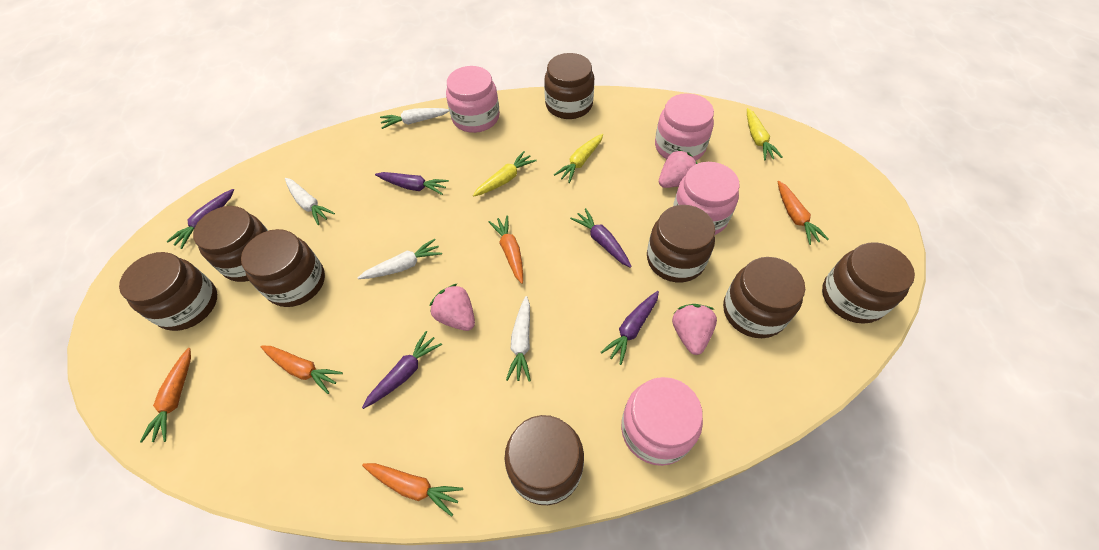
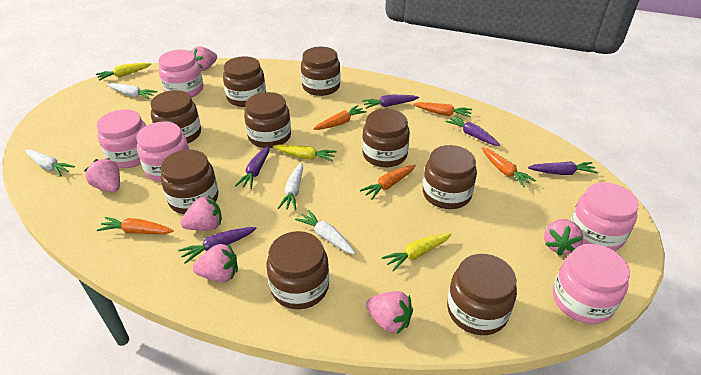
brown jar: 8 -> 9
pink jar: 4 -> 5
pink strawberry: 3 -> 6

